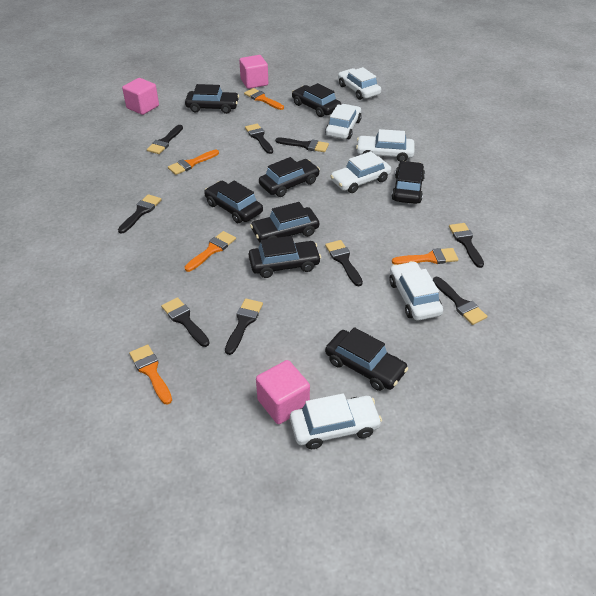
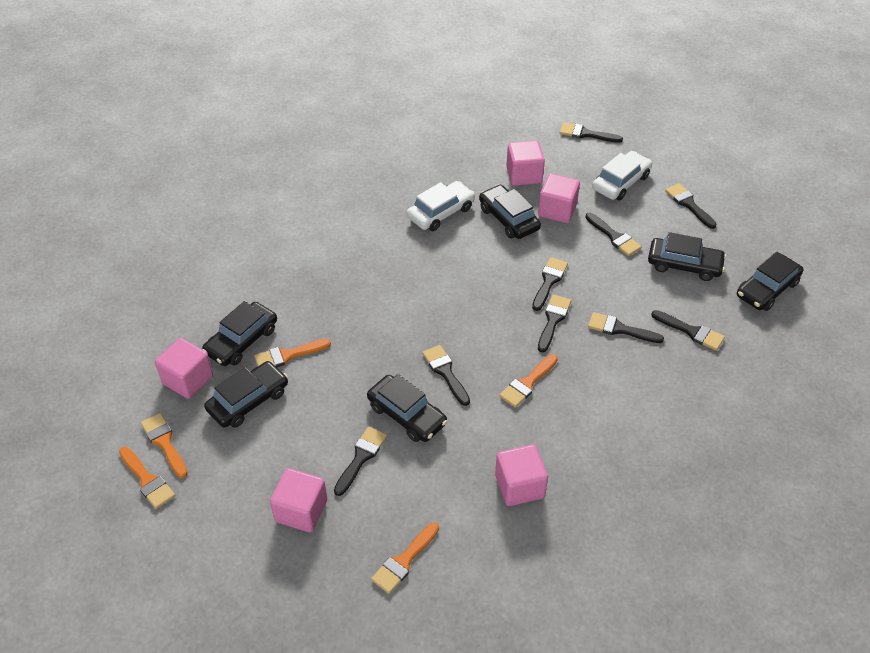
black car: 8 -> 6
pink cube: 3 -> 5
white car: 6 -> 2

